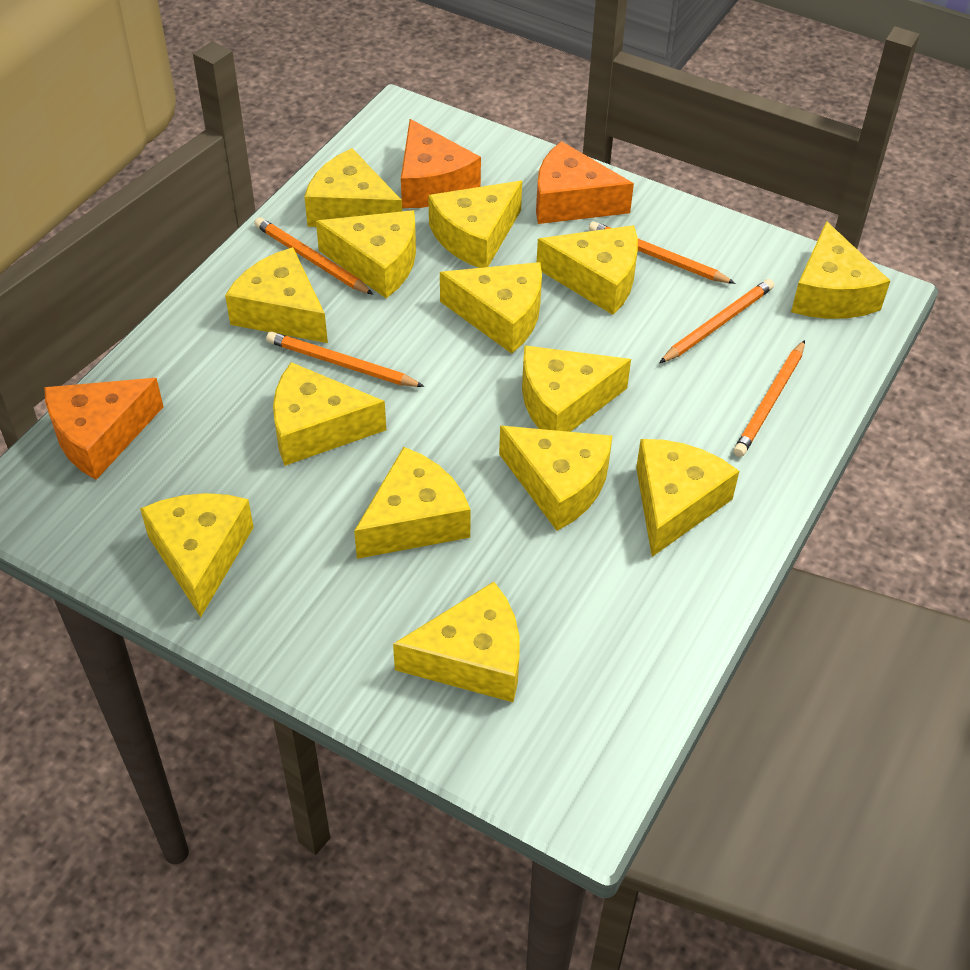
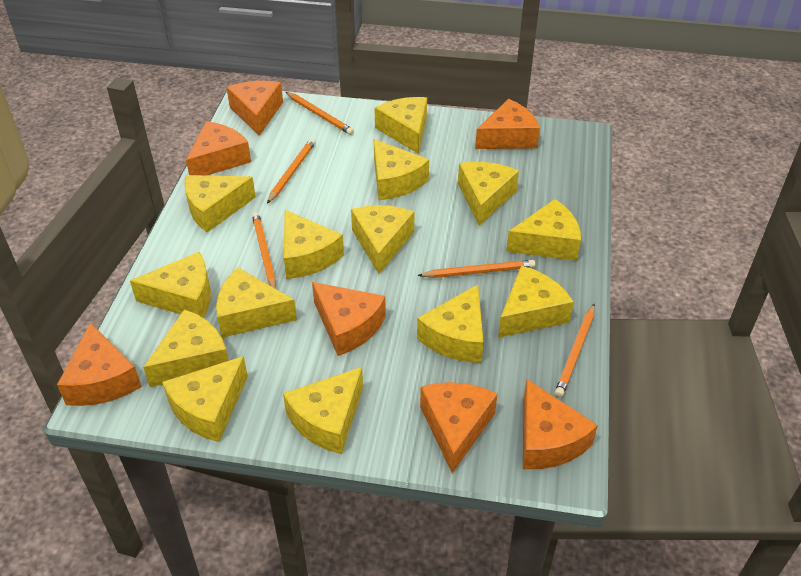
orange cheese: 3 -> 7

